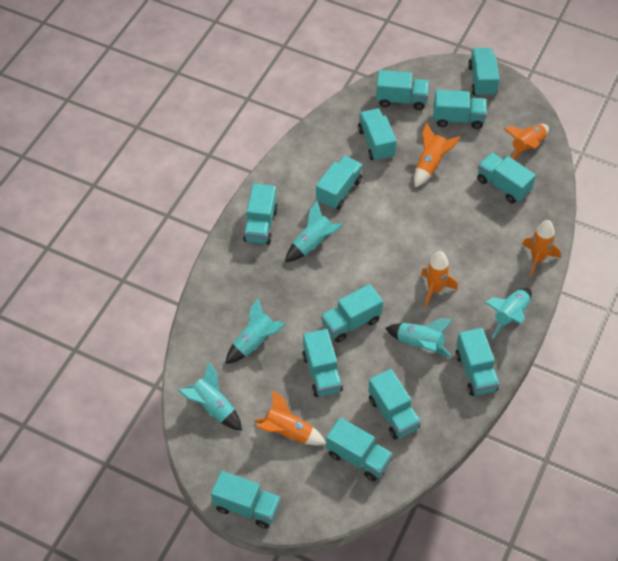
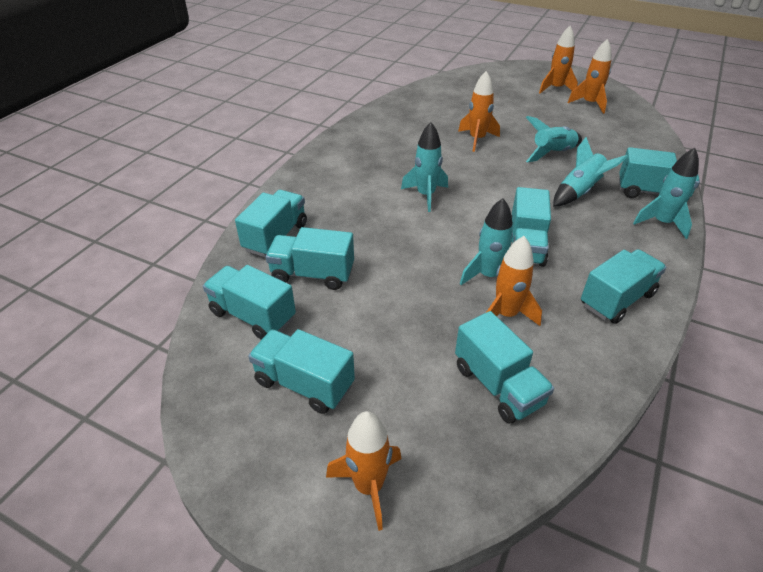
turquoise truck: 13 -> 8

